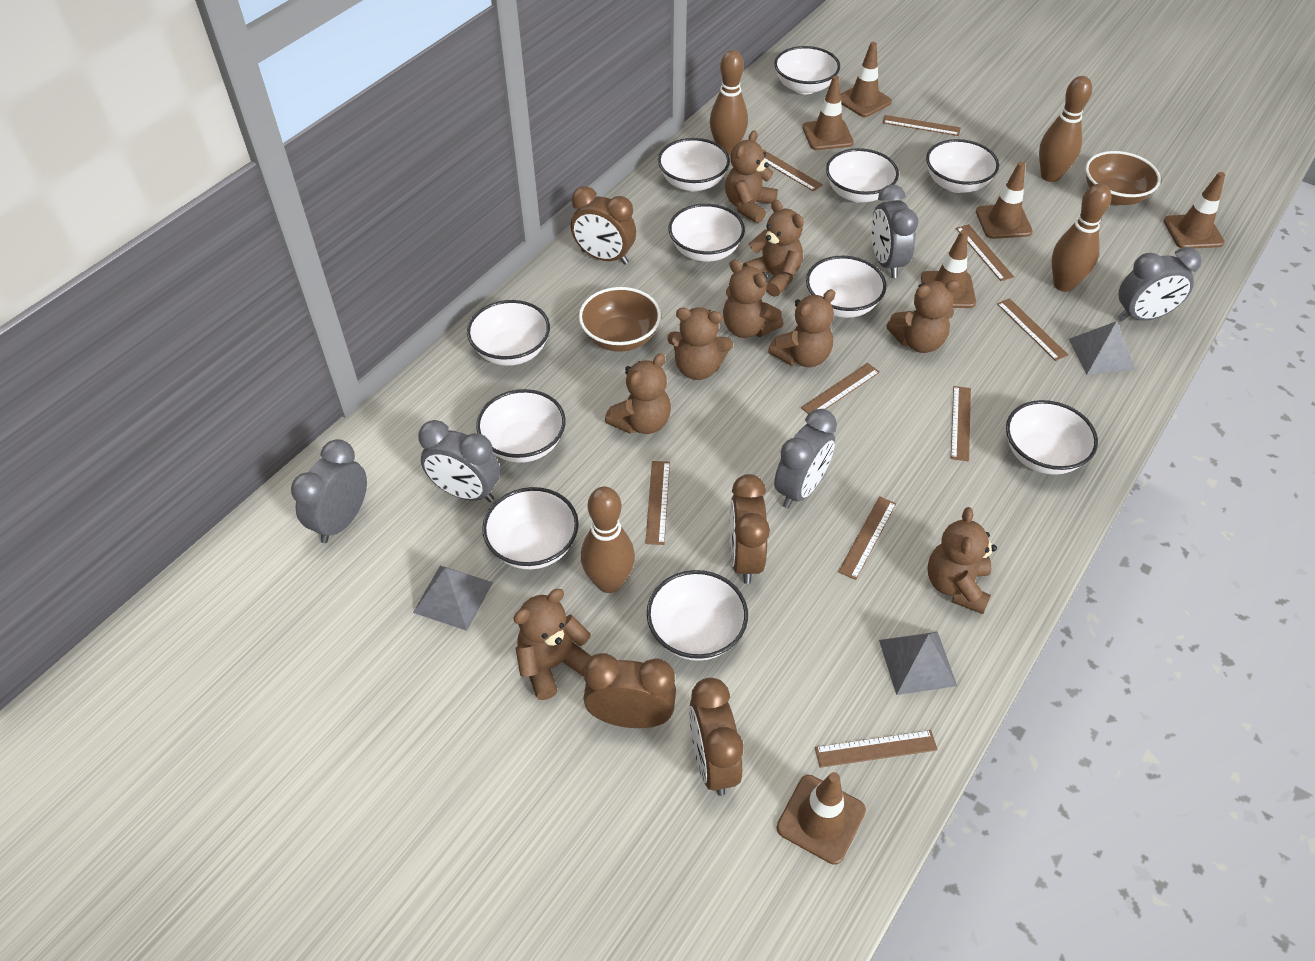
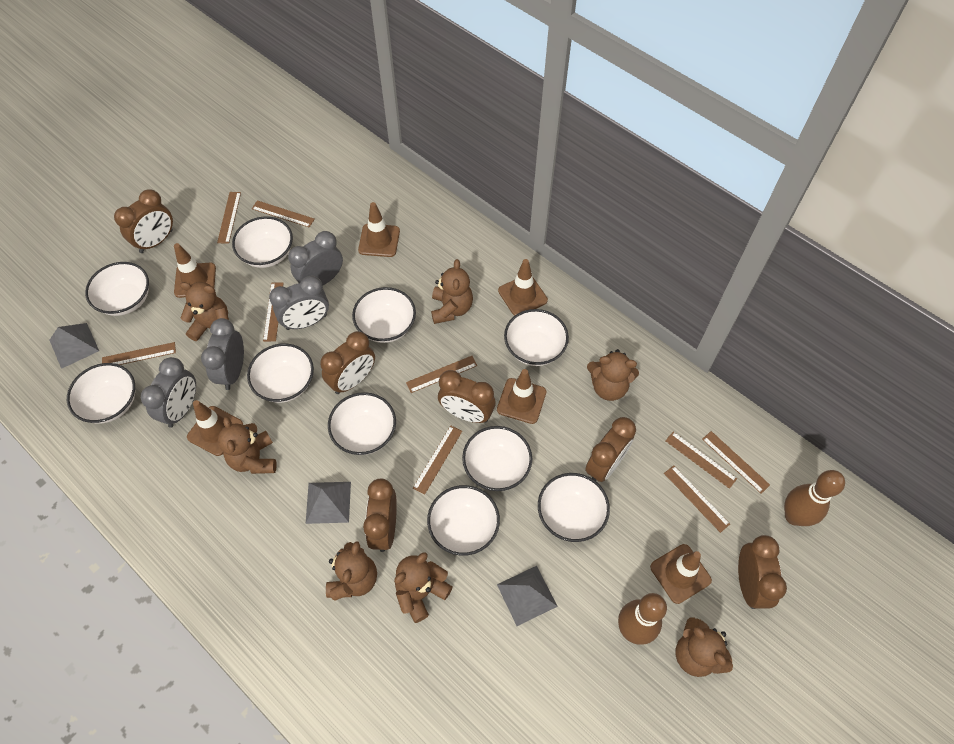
brown bowl: 2 -> 0
brown bowling pin: 4 -> 2
brown clock: 4 -> 6
brown teddy bear: 9 -> 7
grey clock: 5 -> 4
white bowl: 11 -> 10

